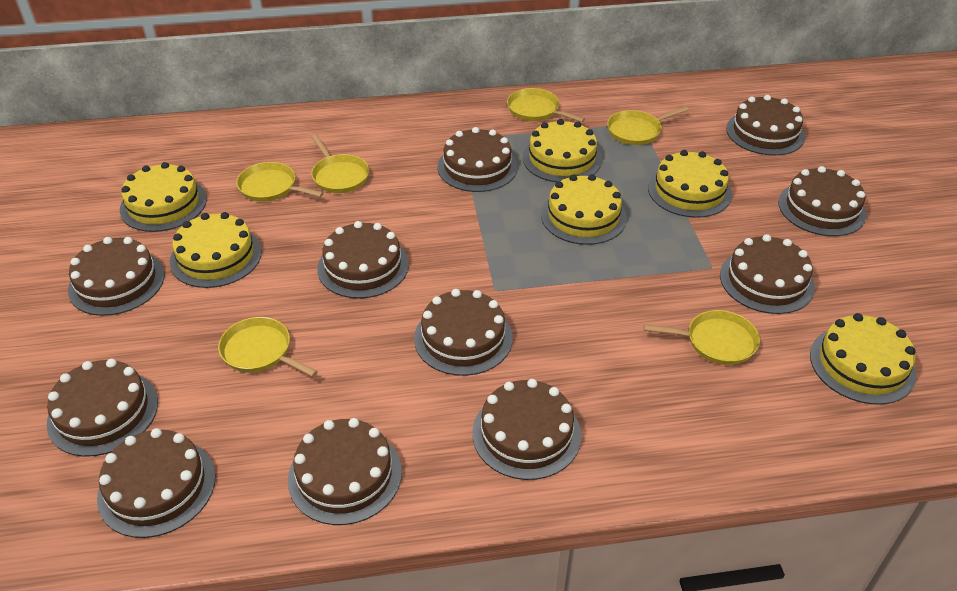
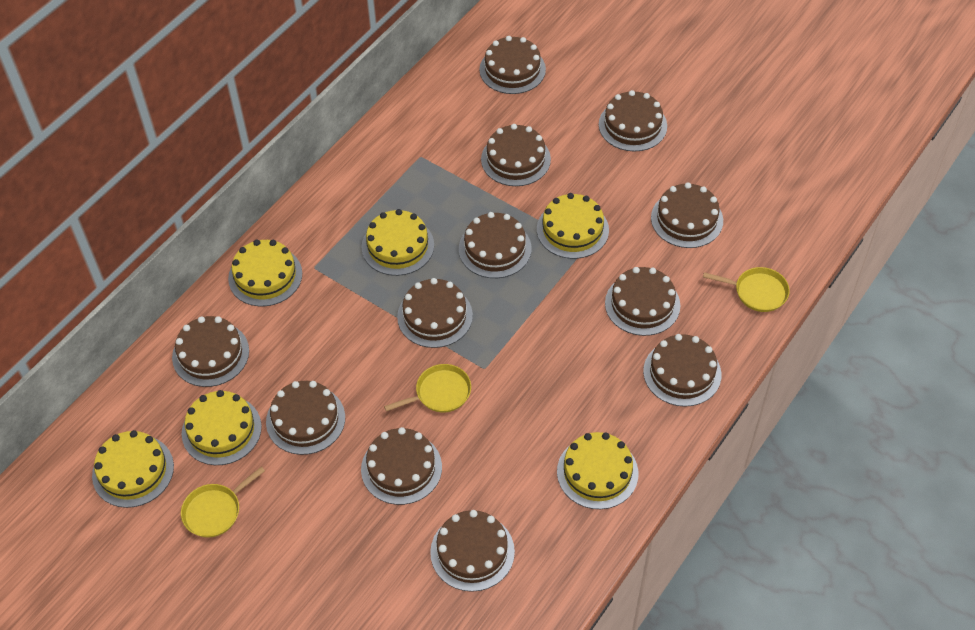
brown cake: 11 -> 12
yellow pan: 6 -> 3

